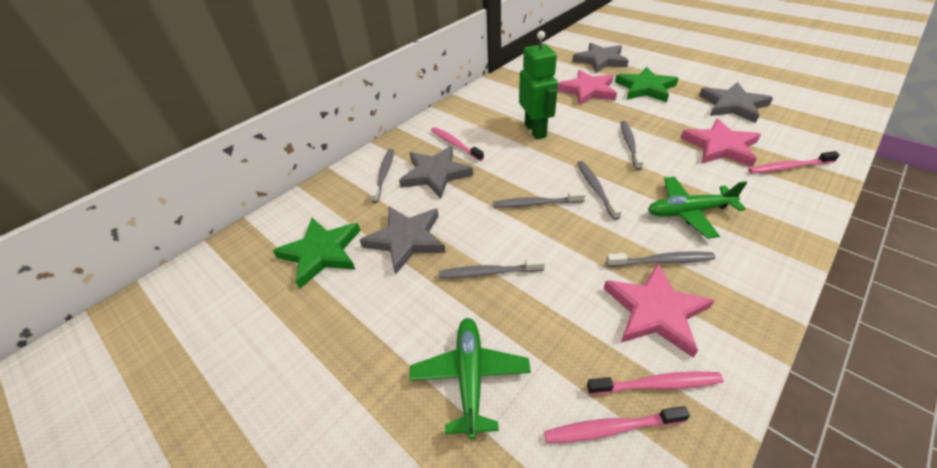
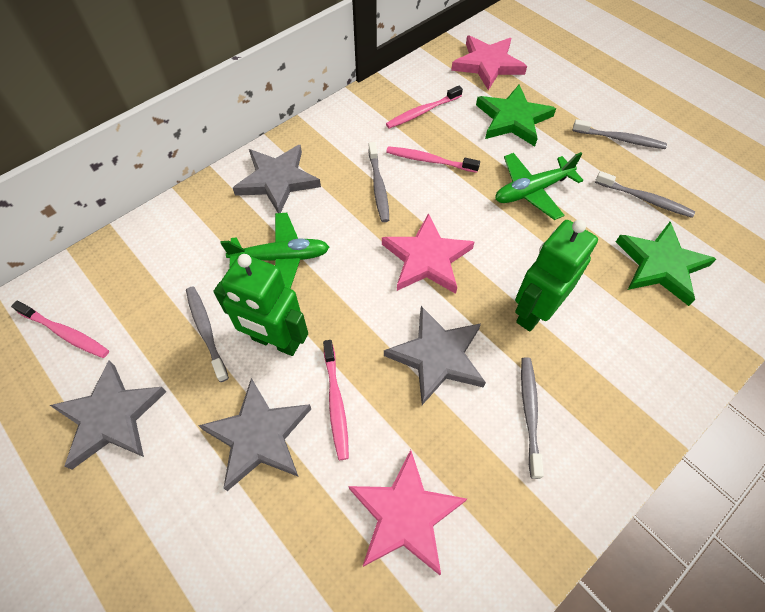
green robot: 1 -> 2
grey toothbrush: 6 -> 5

